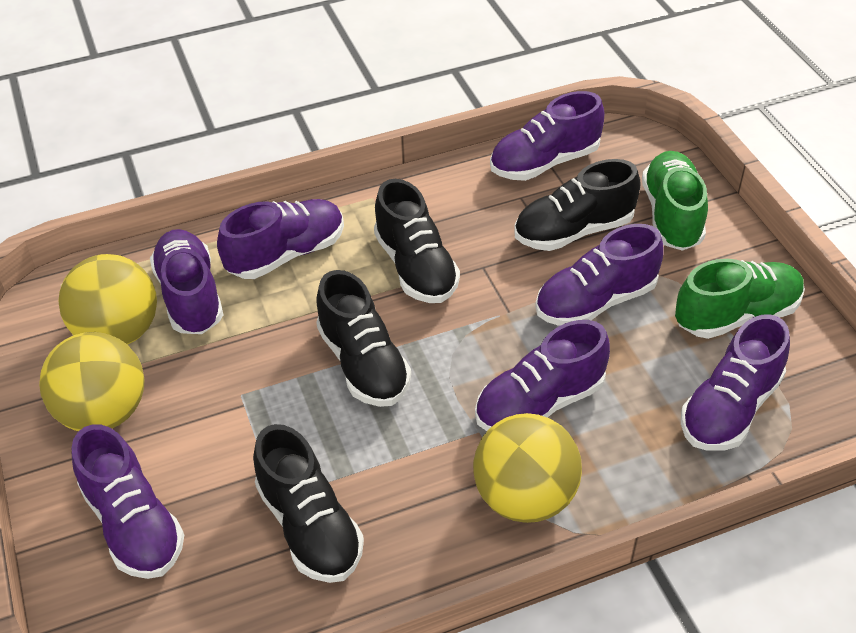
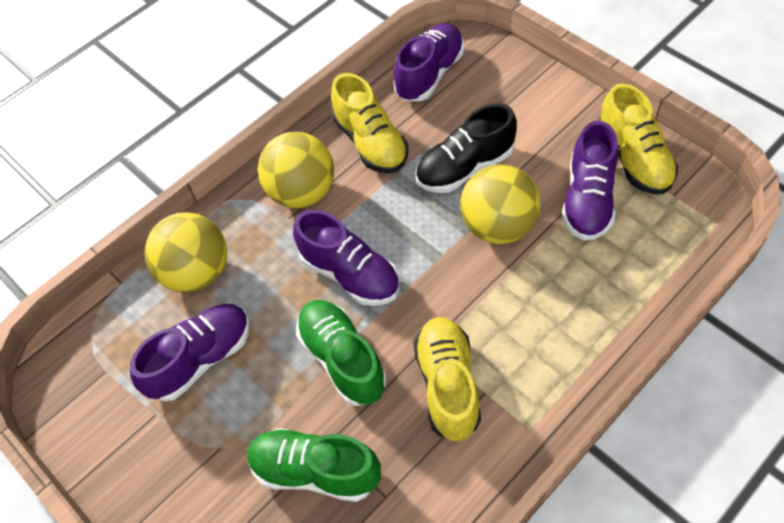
black shoe: 4 -> 1
purple shoe: 7 -> 4
yellow shoe: 0 -> 3

